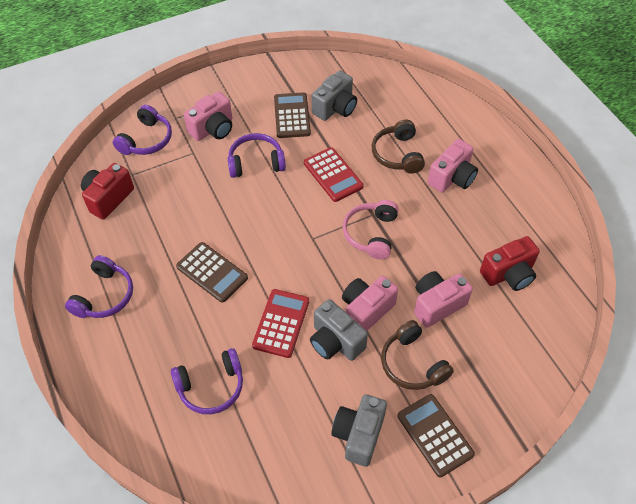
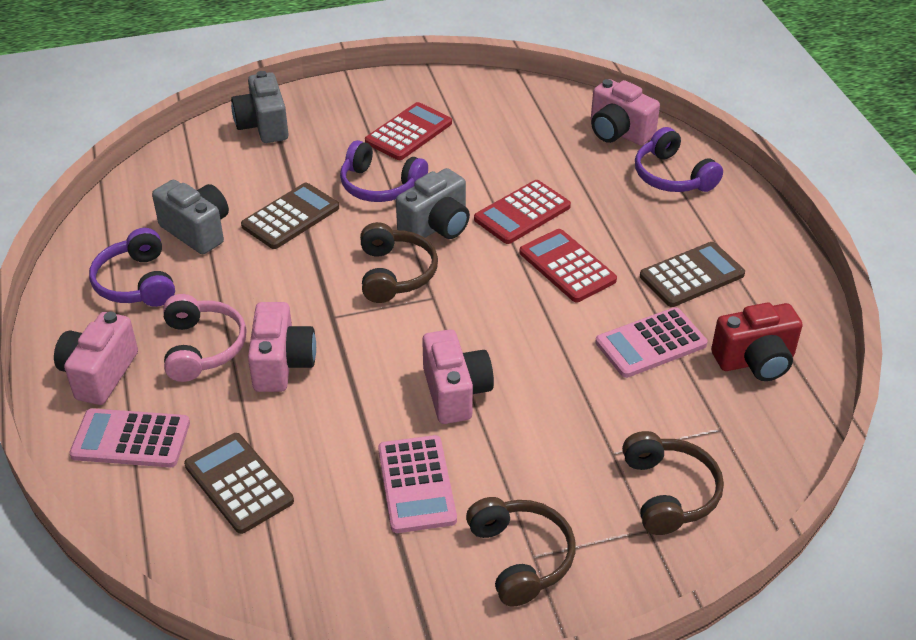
brown headphones: 2 -> 3
pink calculator: 0 -> 3
purple headphones: 4 -> 3
red calculator: 2 -> 3
red camera: 2 -> 1

